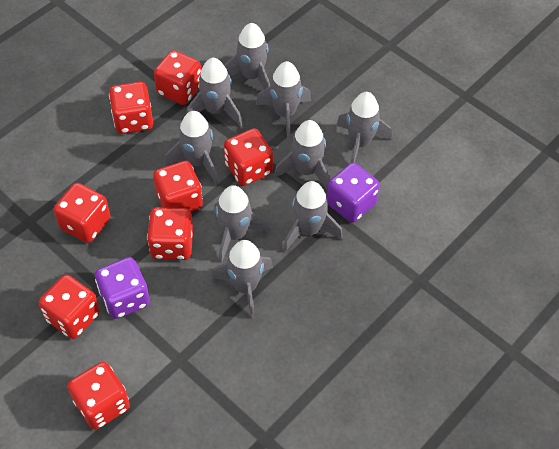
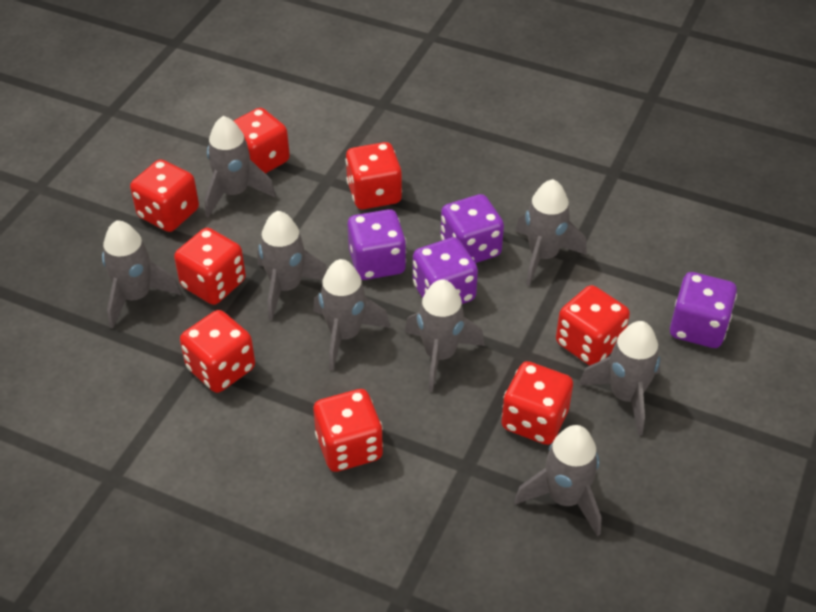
grey rocket: 9 -> 8
purple dice: 2 -> 4

